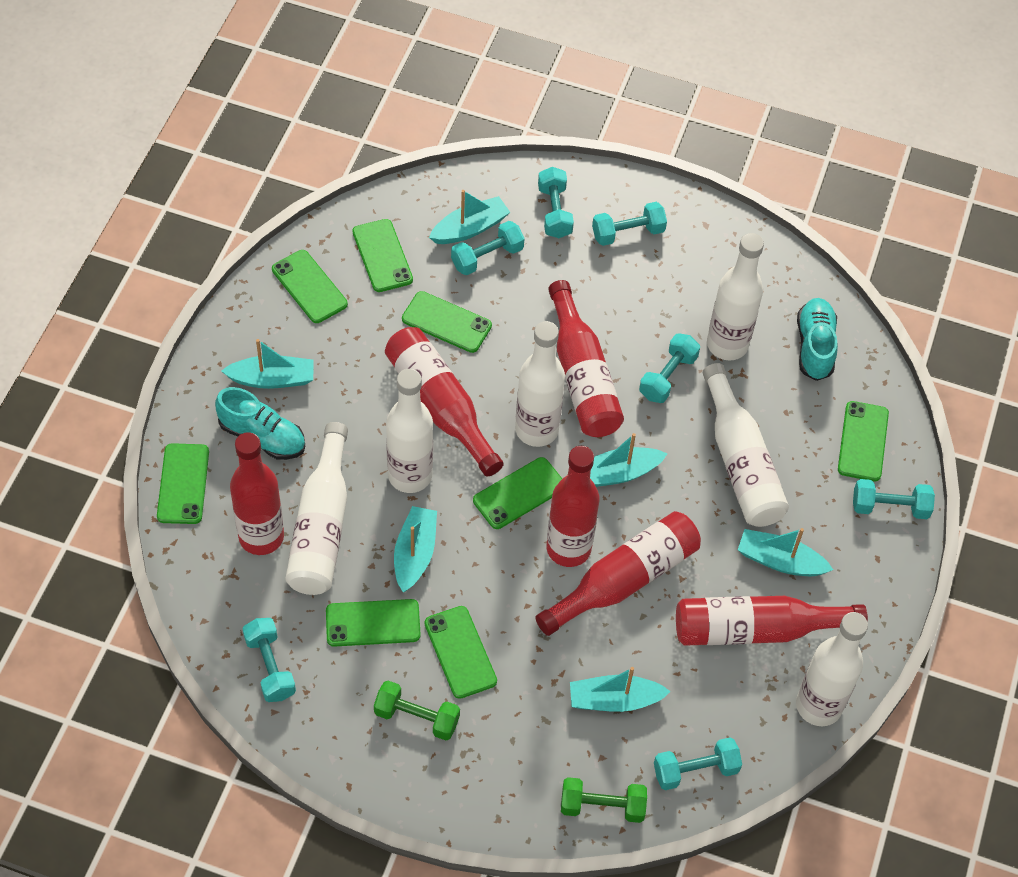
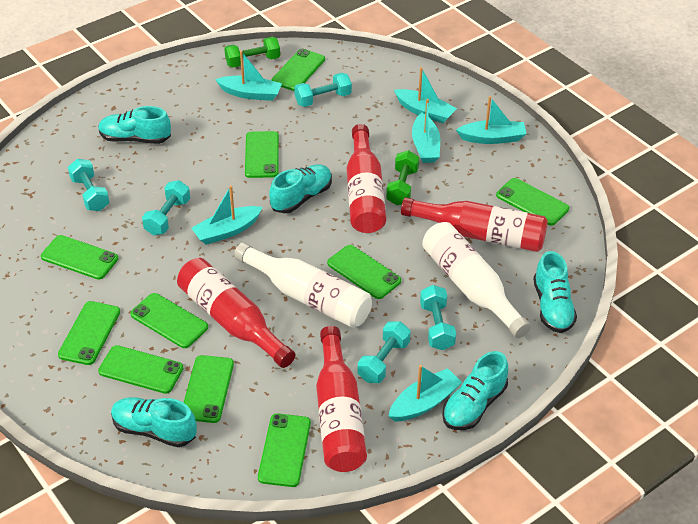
green phone: 8 -> 10
red bottle: 6 -> 4
turquoise dumbbell: 7 -> 5
turquoise shoe: 2 -> 5
white bottle: 6 -> 2

